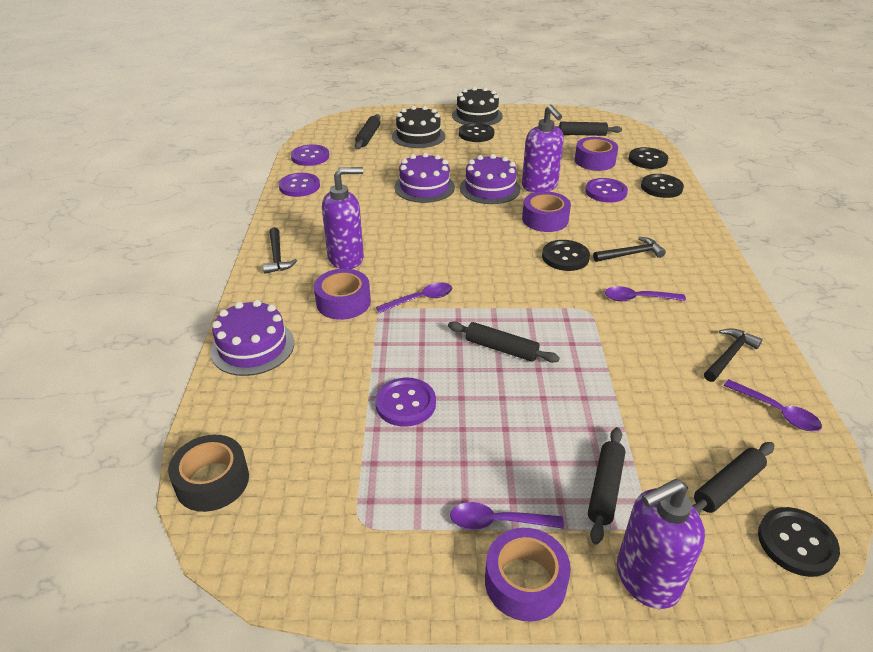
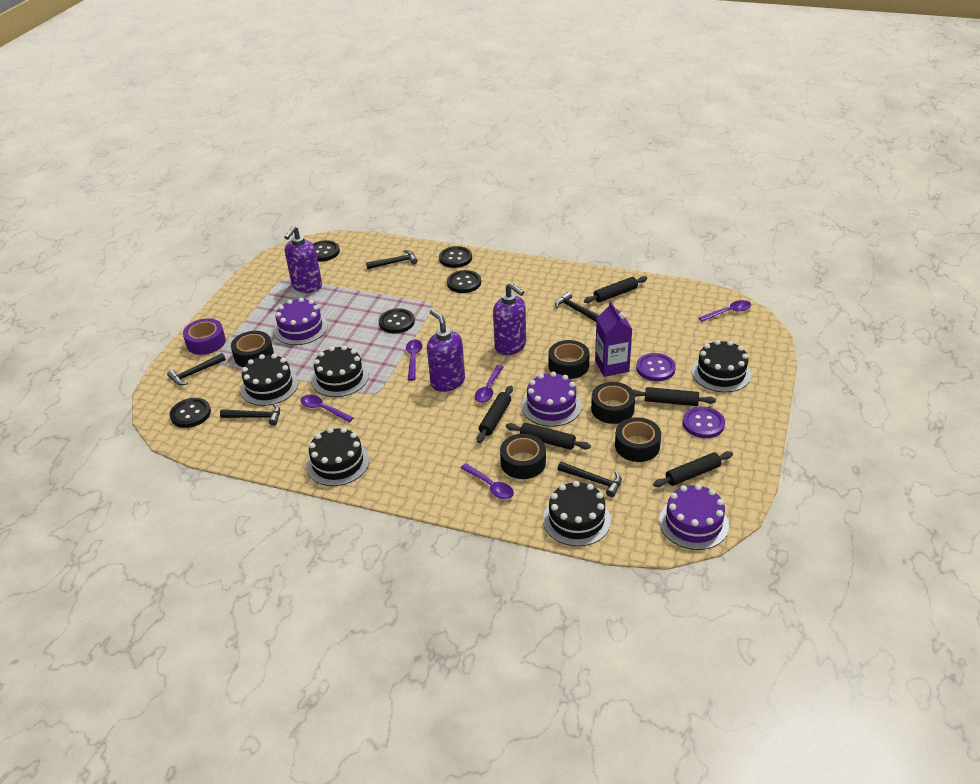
black cake: 2 -> 5
black hammer: 3 -> 5
black tape: 1 -> 5
purple button: 4 -> 2
purple carton: 0 -> 1
purple spoon: 4 -> 5
purple tape: 4 -> 1

